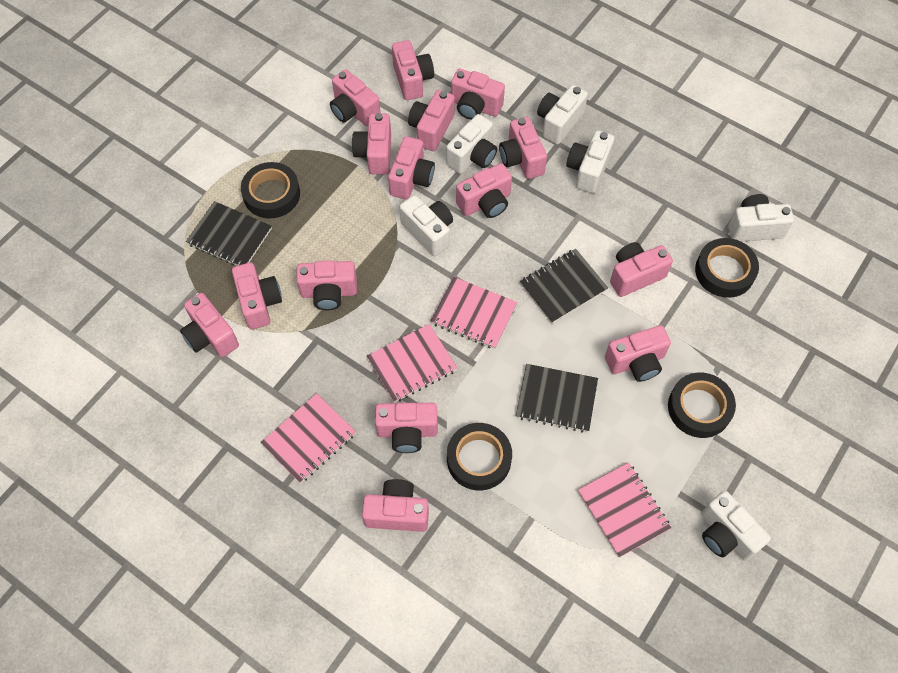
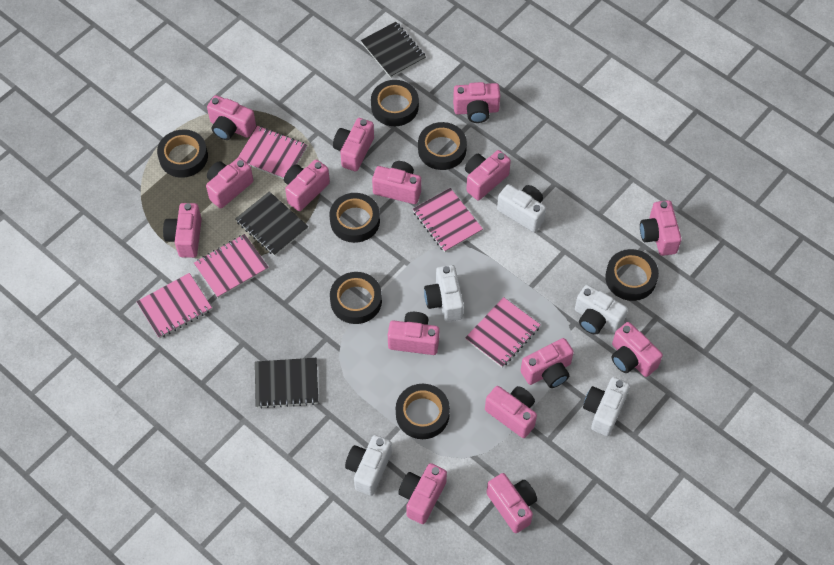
black tape: 4 -> 7
pink notebook: 4 -> 5
white camera: 6 -> 5

